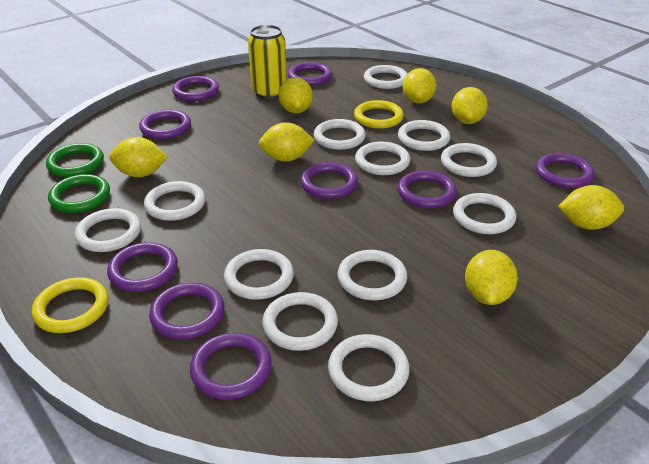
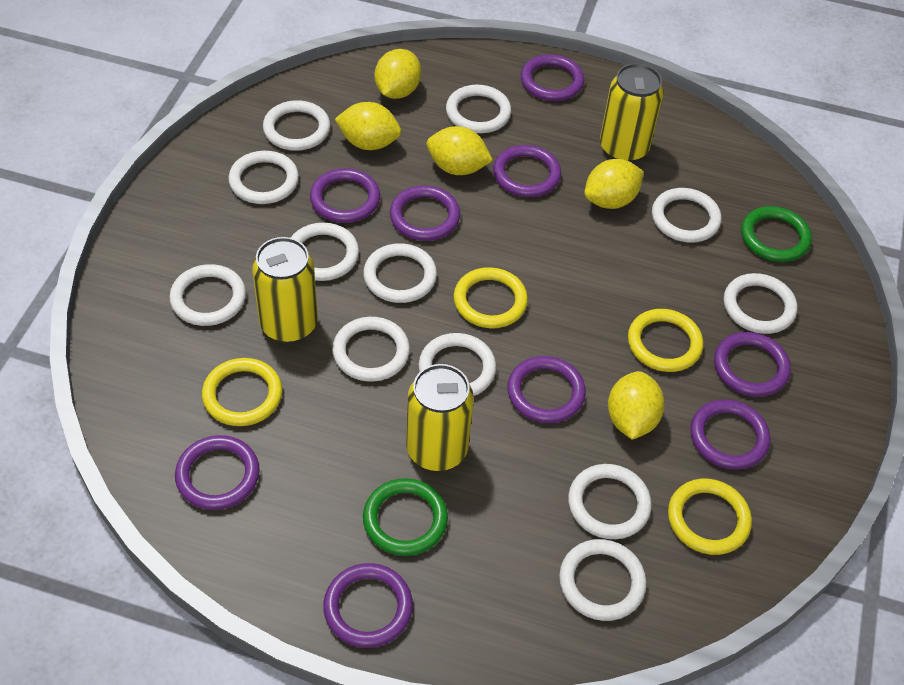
yellow can: 1 -> 3
yellow lemon: 7 -> 5
yellow ring: 2 -> 4

